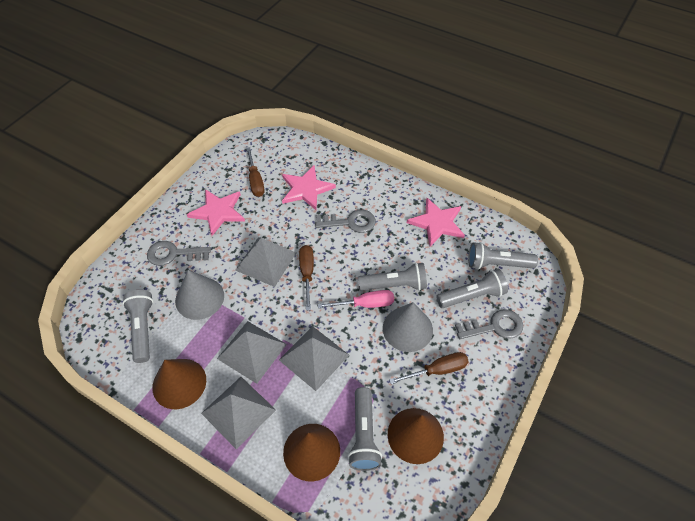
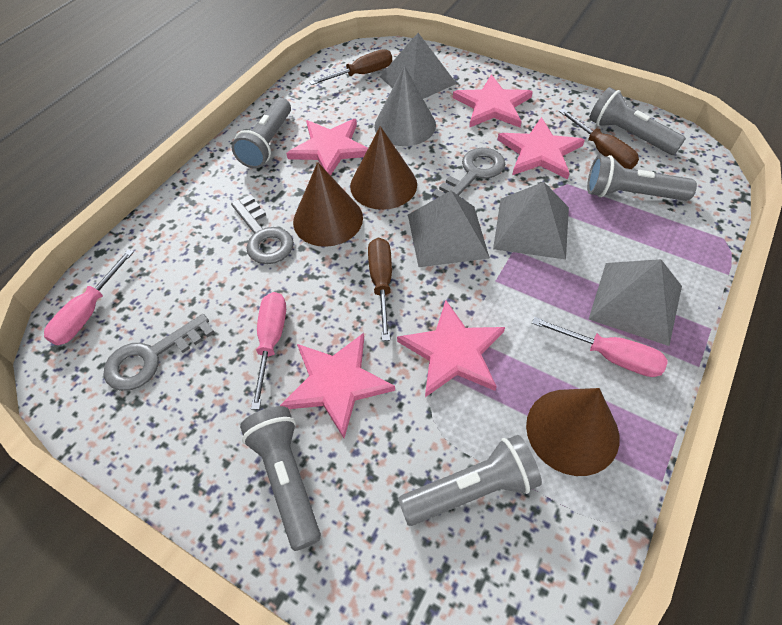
grey cone: 2 -> 1
pink screwdriver: 1 -> 3
pink star: 3 -> 5

